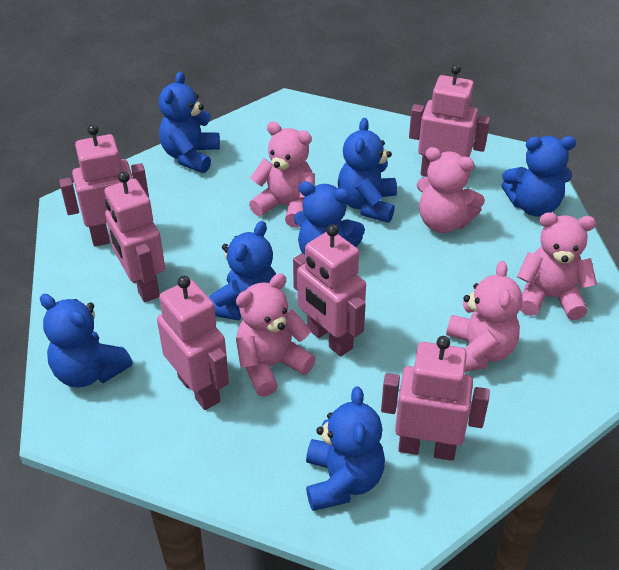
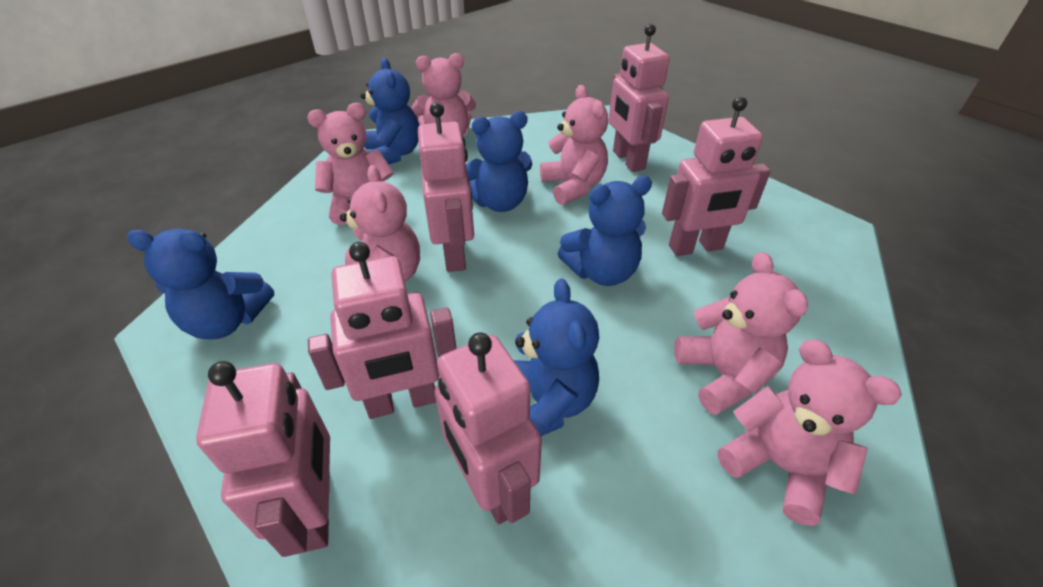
blue teddy bear: 7 -> 5
pink teddy bear: 5 -> 6

